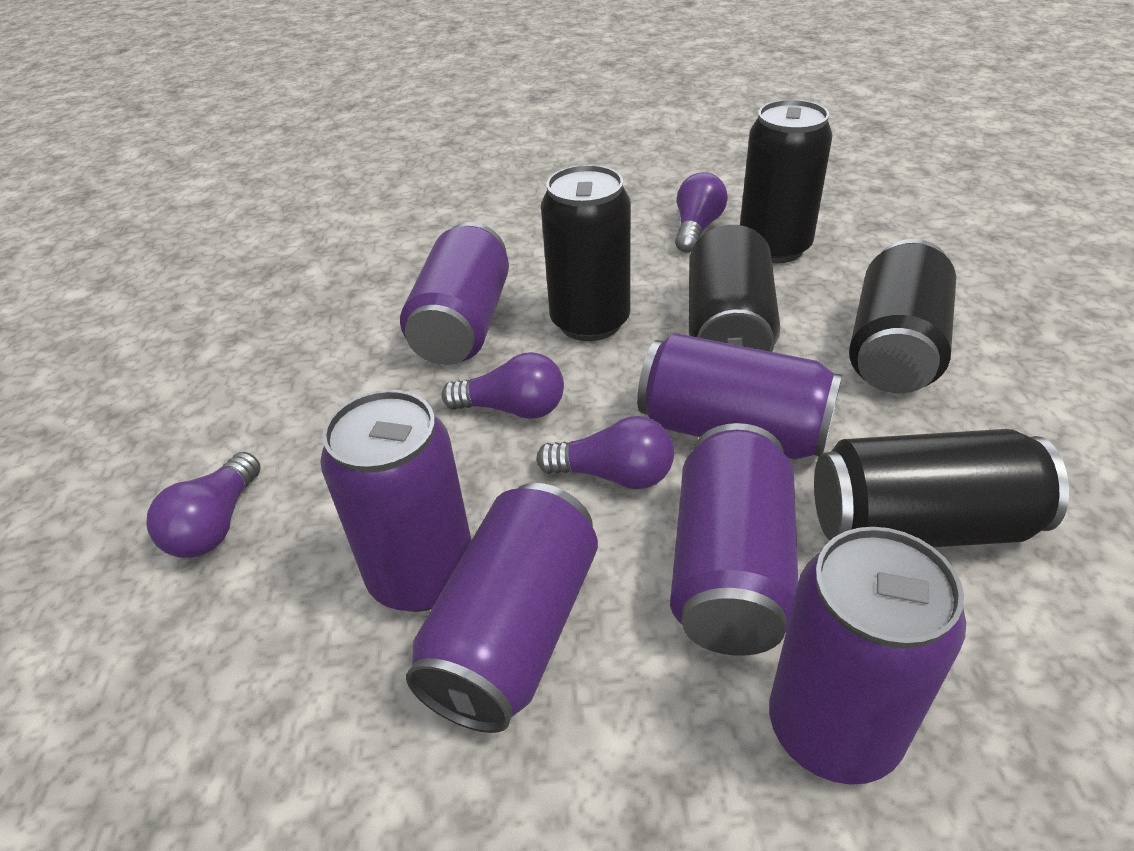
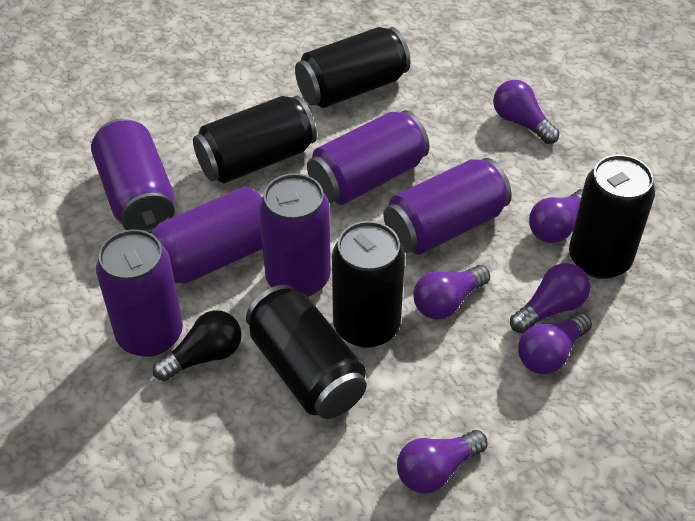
black light bulb: 0 -> 1
purple light bulb: 4 -> 6

